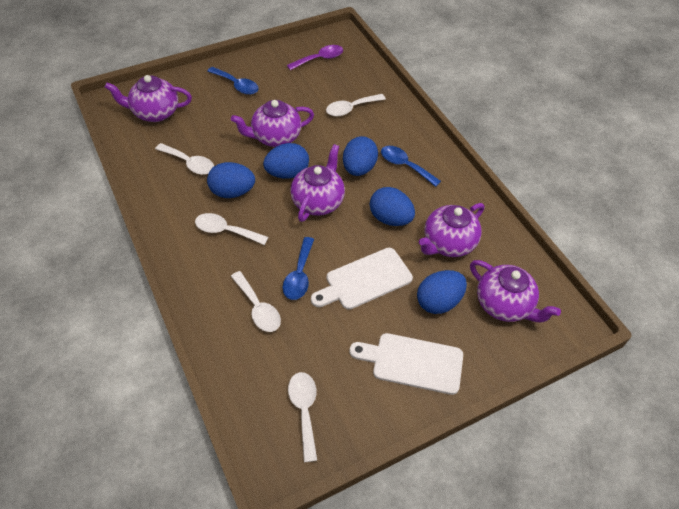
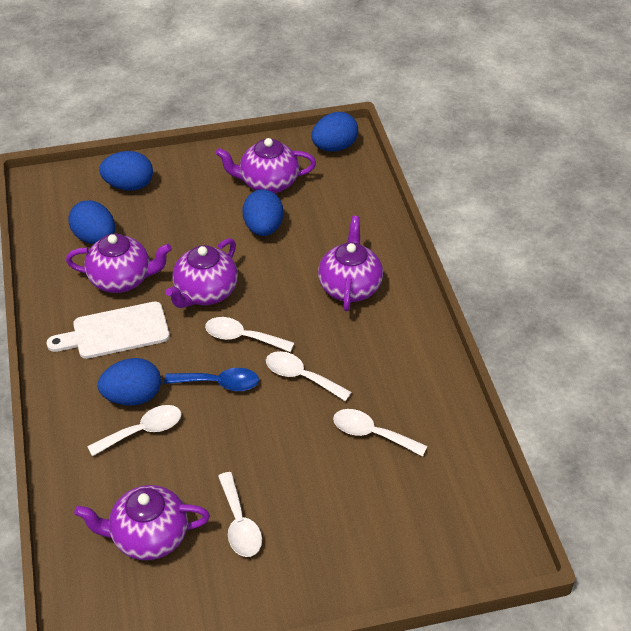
blue spoon: 3 -> 1
purple spoon: 1 -> 0
white cutting board: 2 -> 1

